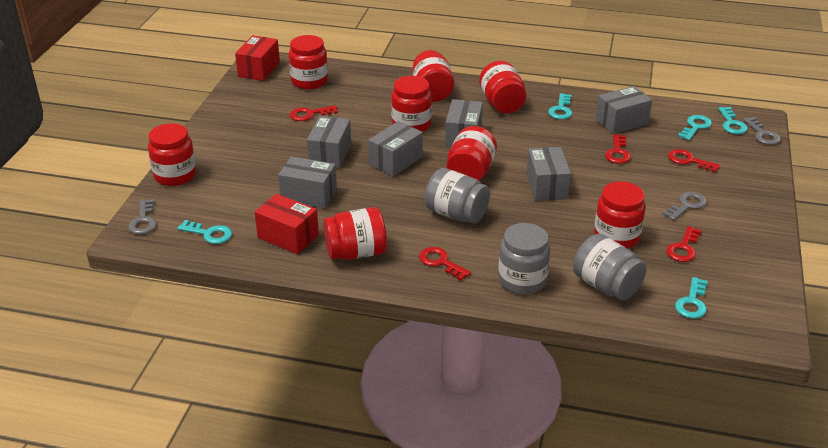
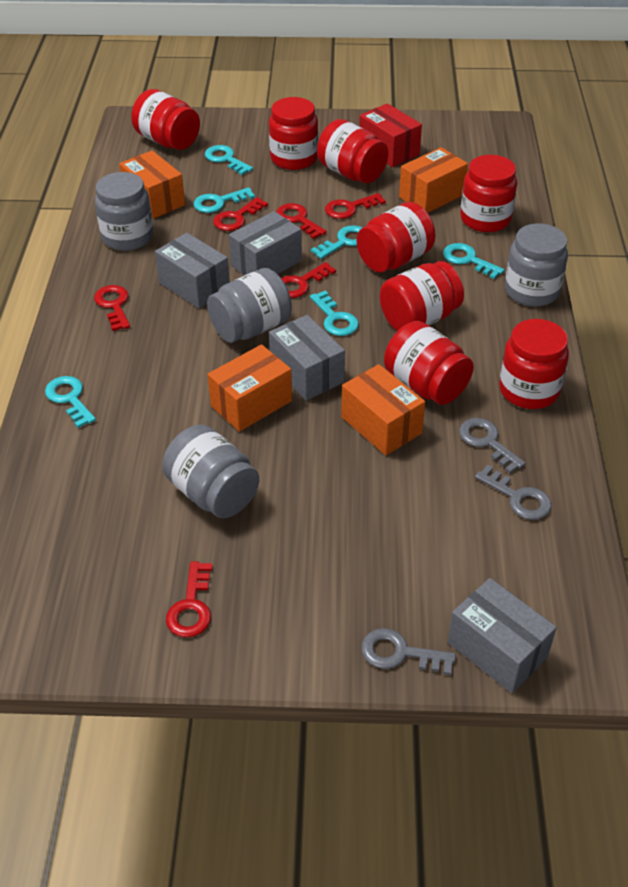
grey box: 6 -> 4
grey jar: 3 -> 4
orange box: 0 -> 4
red box: 2 -> 1
red key: 5 -> 6
turquoise key: 5 -> 6

